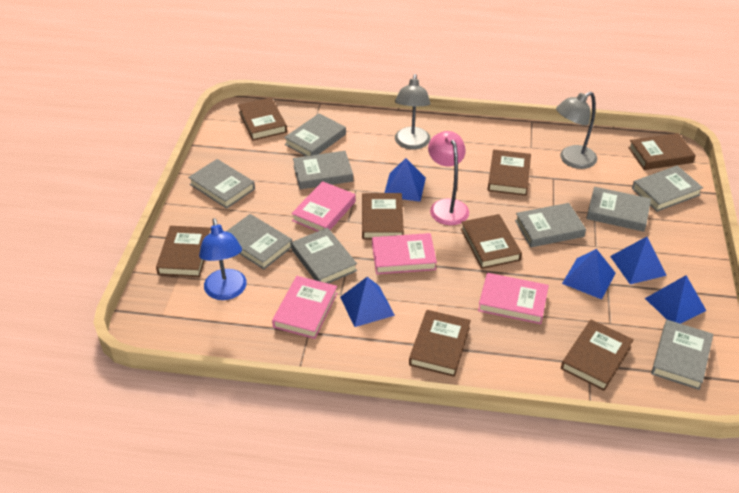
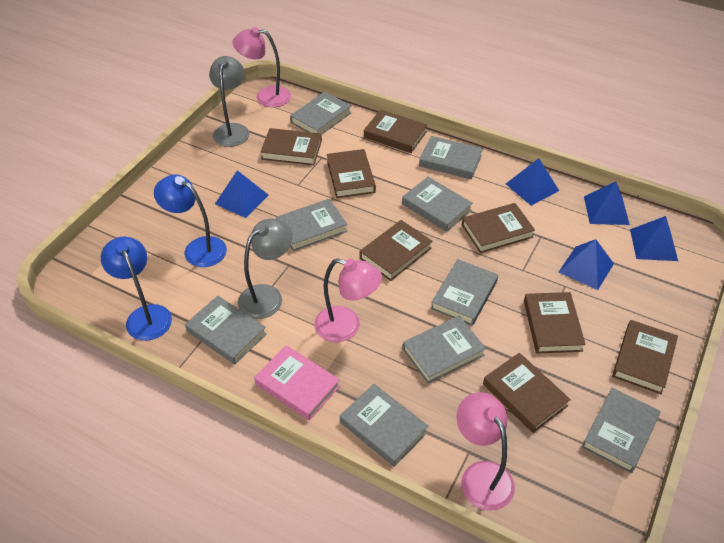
blue lamp: 1 -> 2
pink book: 4 -> 1
pink lamp: 1 -> 3

